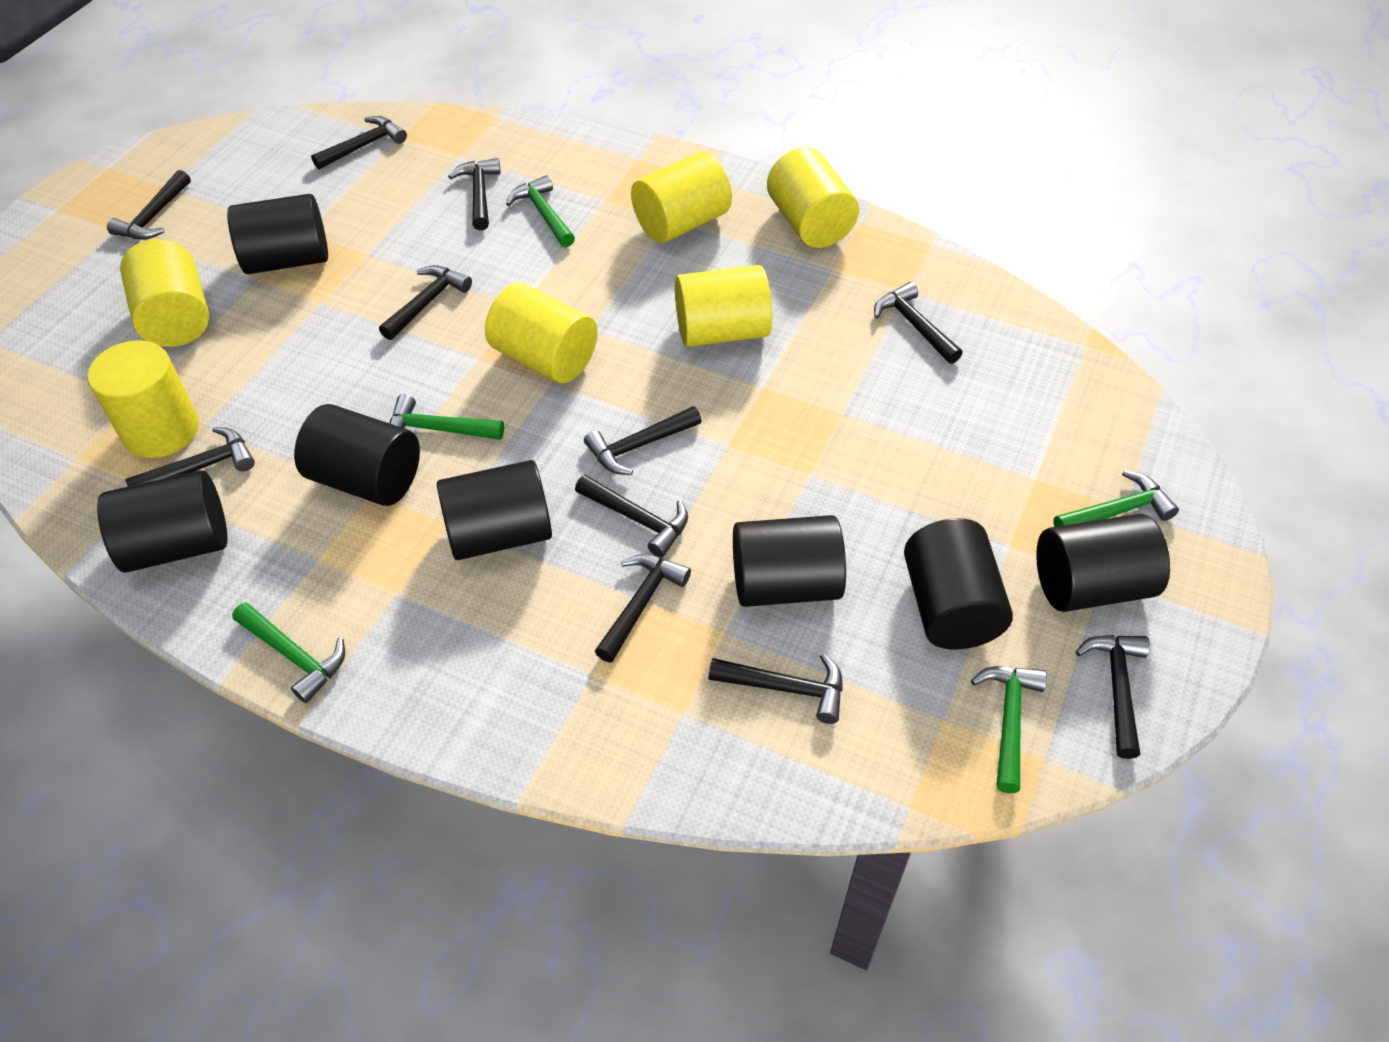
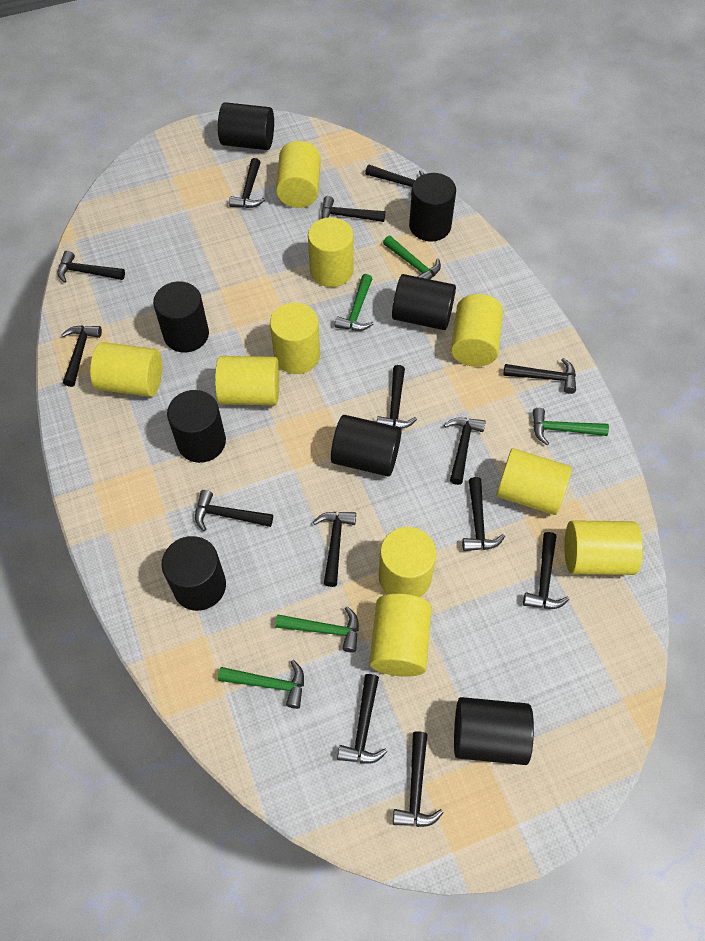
black cylinder: 7 -> 8
black hammer: 11 -> 14
yellow cylinder: 6 -> 10

